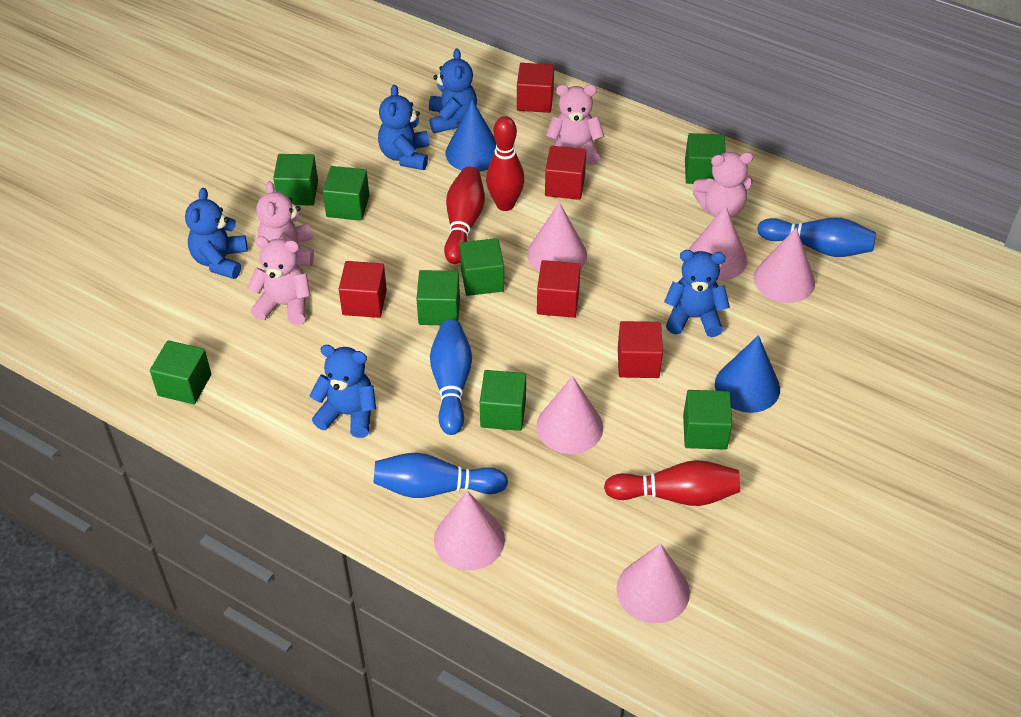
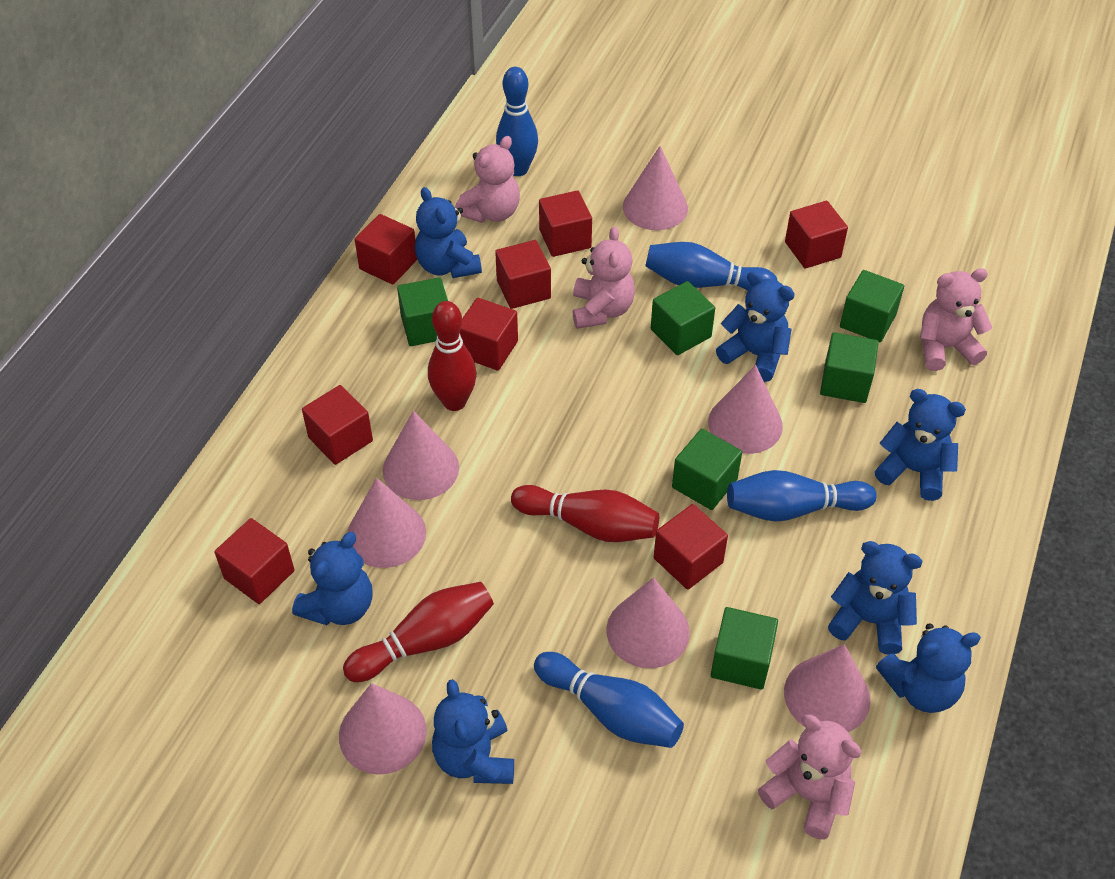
blue bowling pin: 3 -> 4
blue cone: 2 -> 0
blue teddy bear: 5 -> 7
green cube: 8 -> 6
pink cone: 6 -> 7
red cube: 5 -> 8

